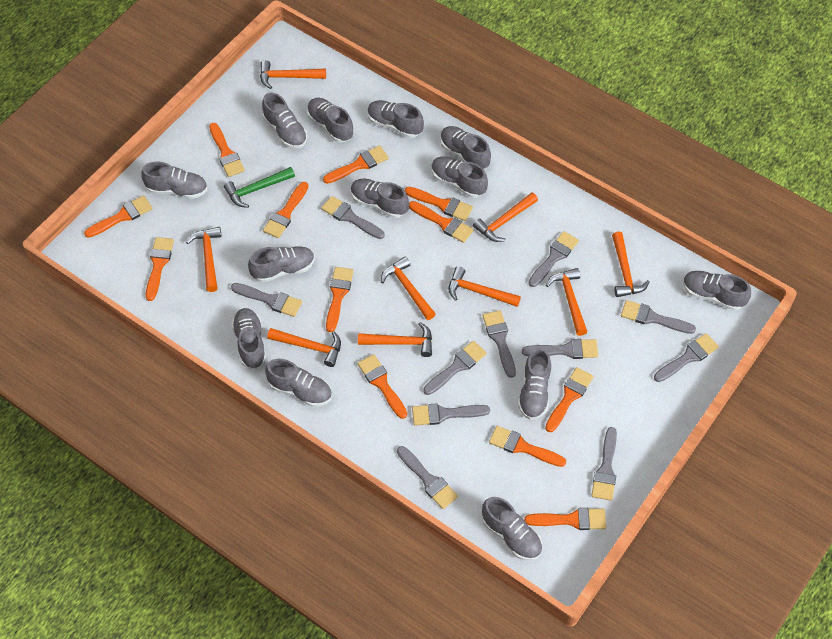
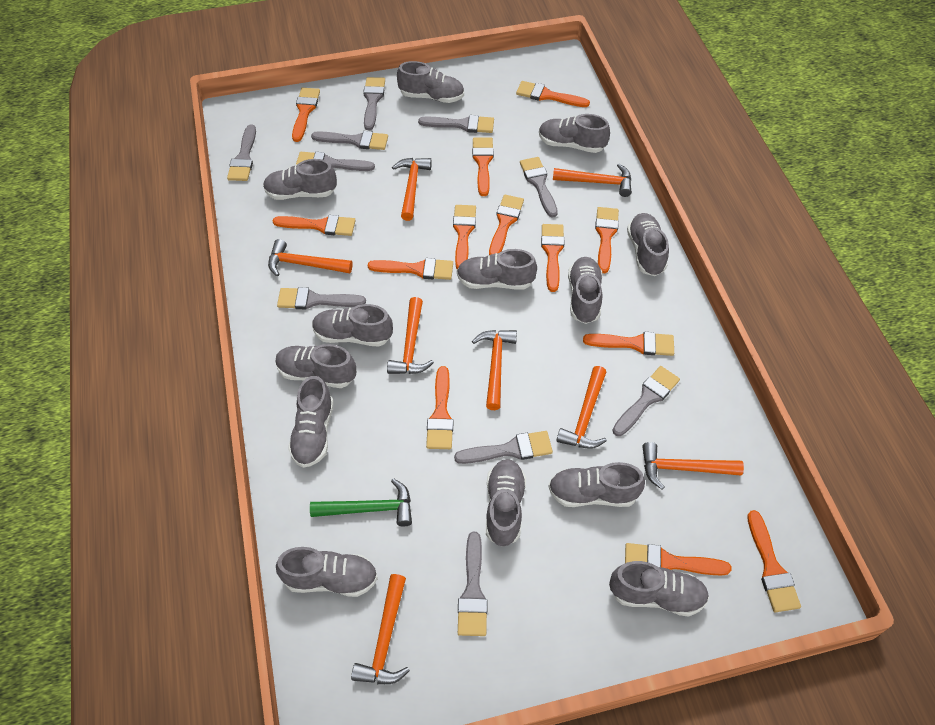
grey brush: 11 -> 10
orange brush: 12 -> 13
orange hammer: 9 -> 8

